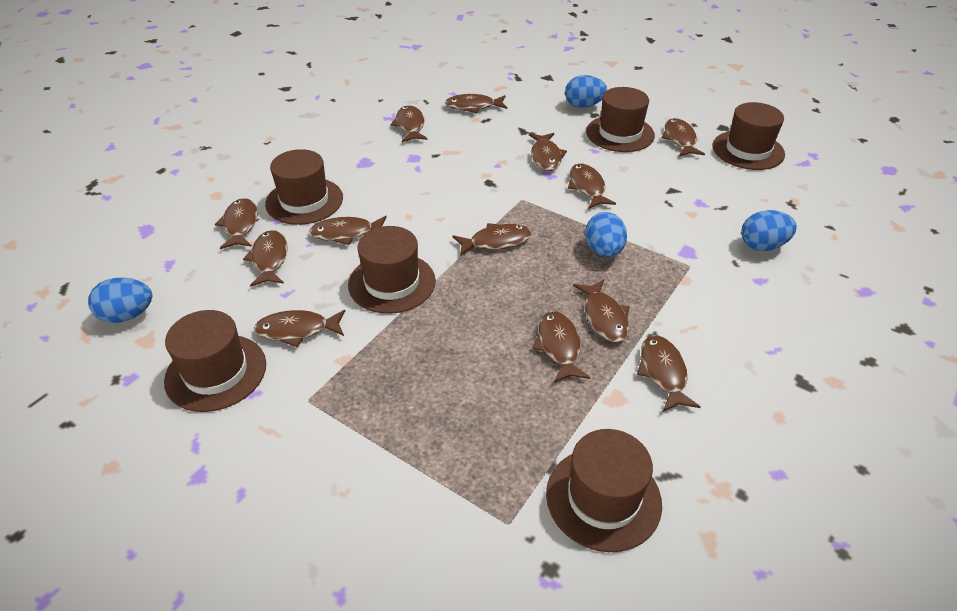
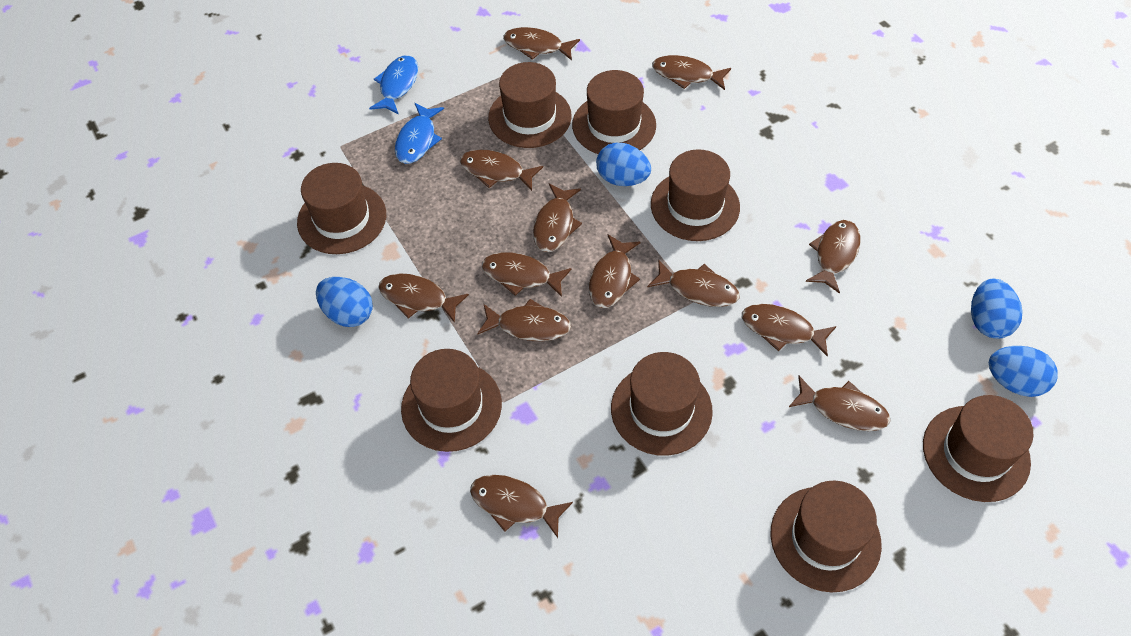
blue fish: 0 -> 2
brown hat: 6 -> 8

